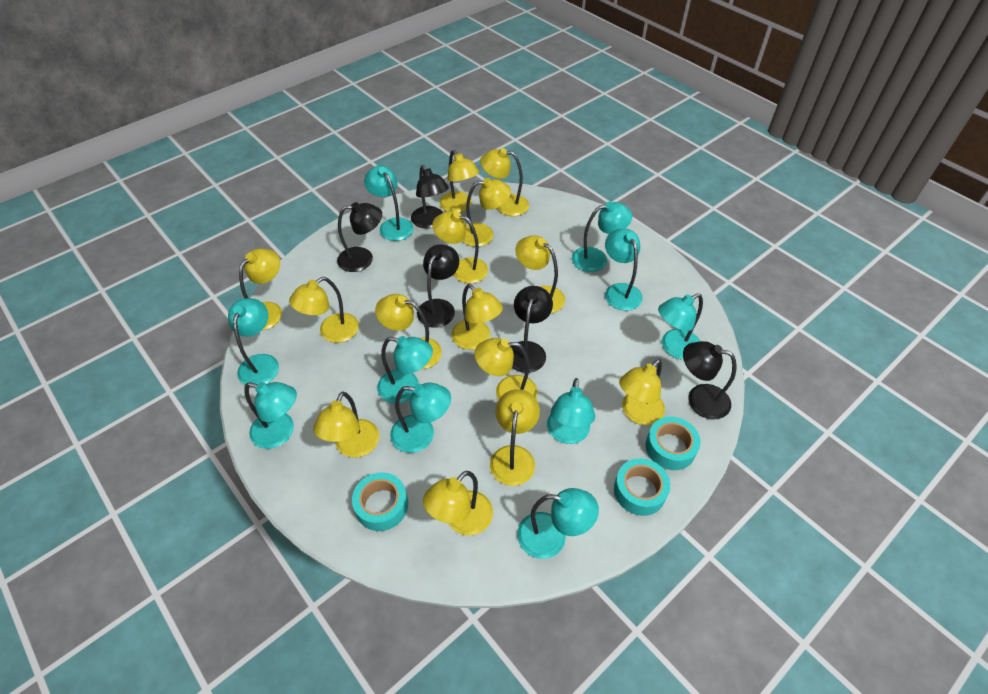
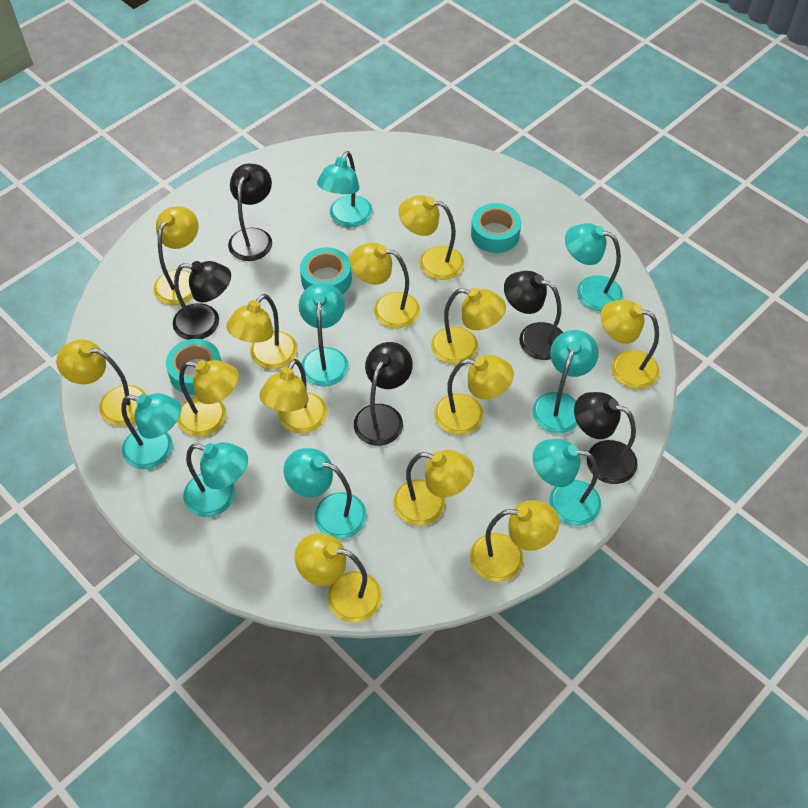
turquoise lamp: 10 -> 8
yellow lamp: 14 -> 13

